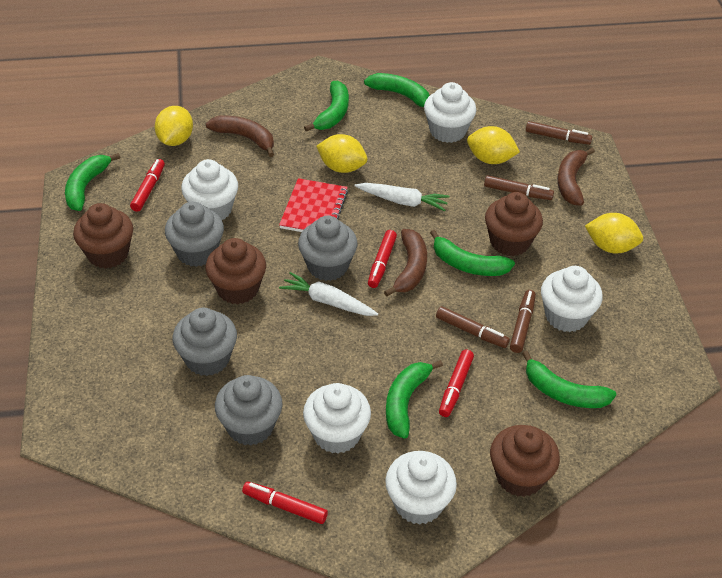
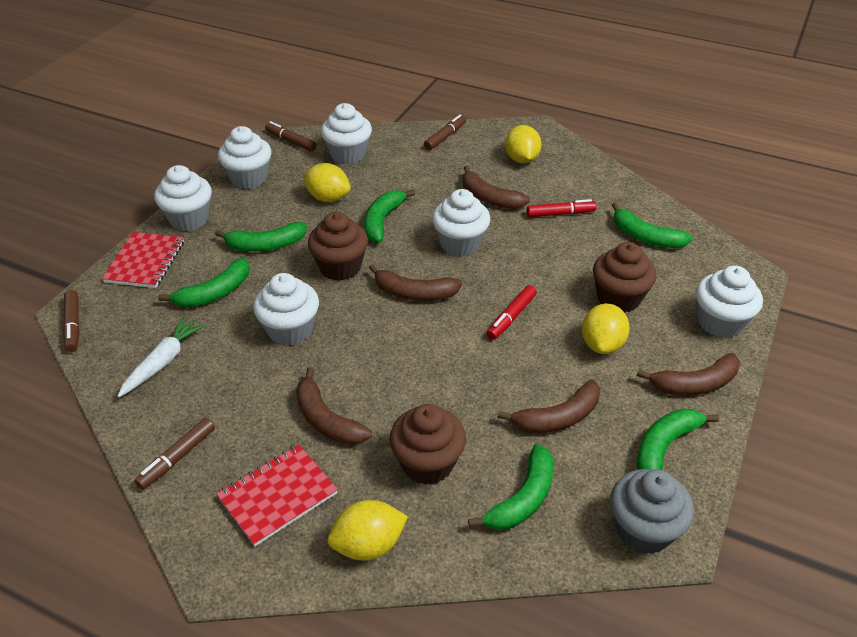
brown banana: 3 -> 5
brown cupcake: 4 -> 3
grey cupcake: 4 -> 1
red marker: 4 -> 2
red notebook: 1 -> 2
white carrot: 2 -> 1
white cupcake: 5 -> 6

